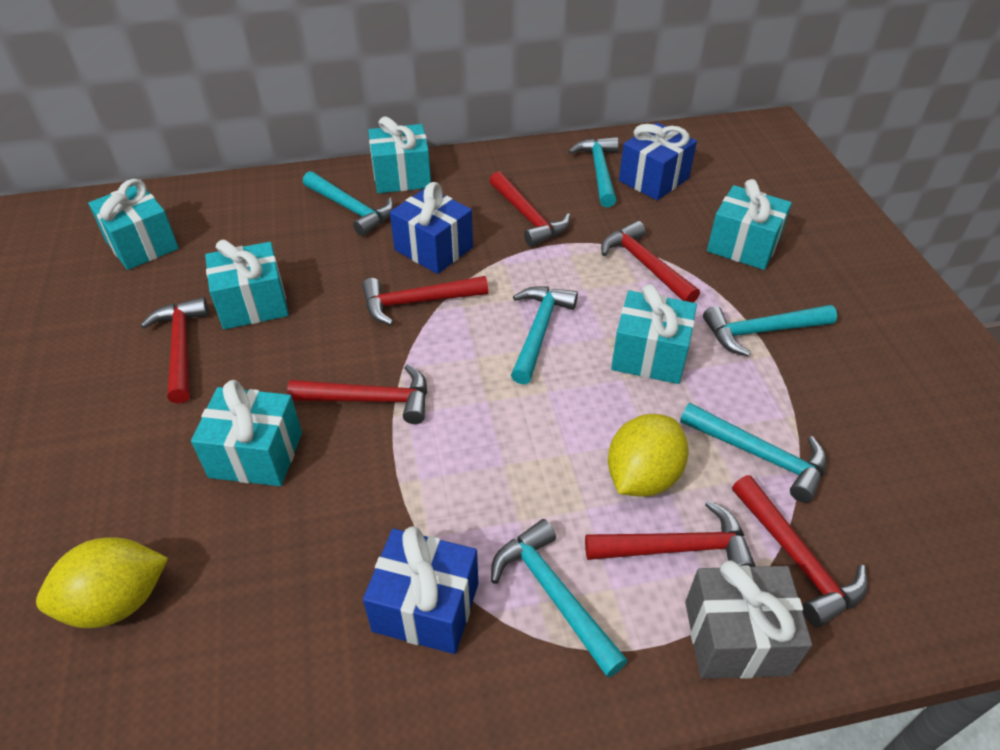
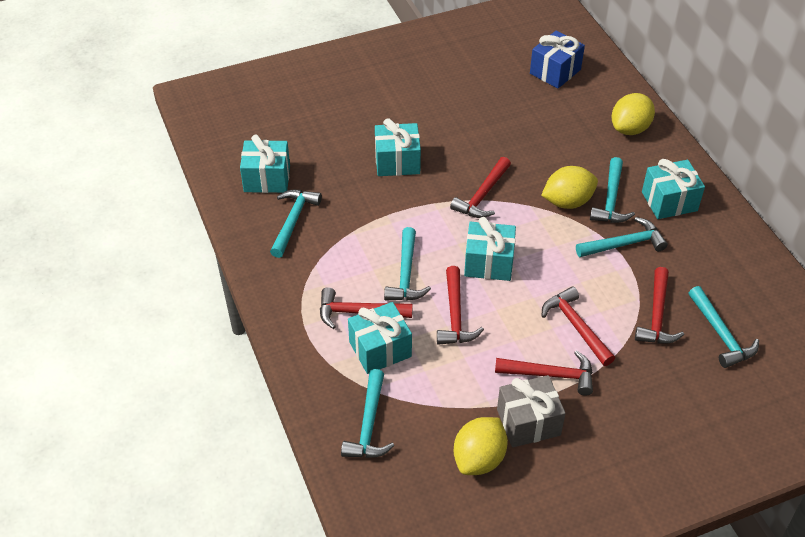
blue gift: 3 -> 1
red hammer: 7 -> 6
turquoise gift: 6 -> 5
yellow lemon: 2 -> 3

